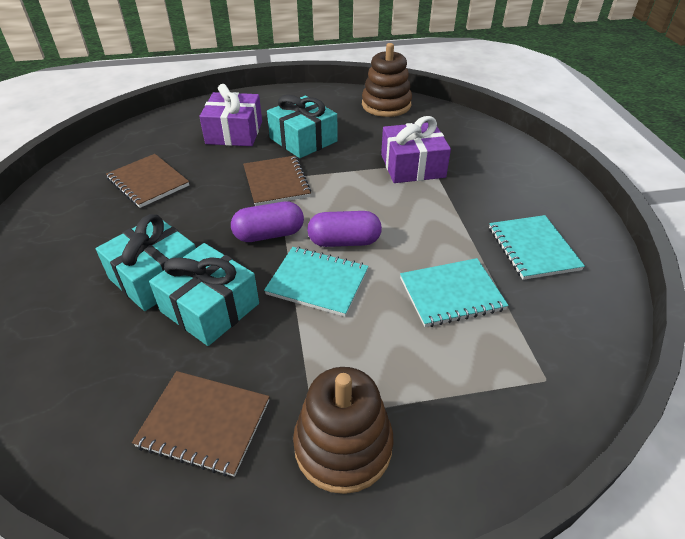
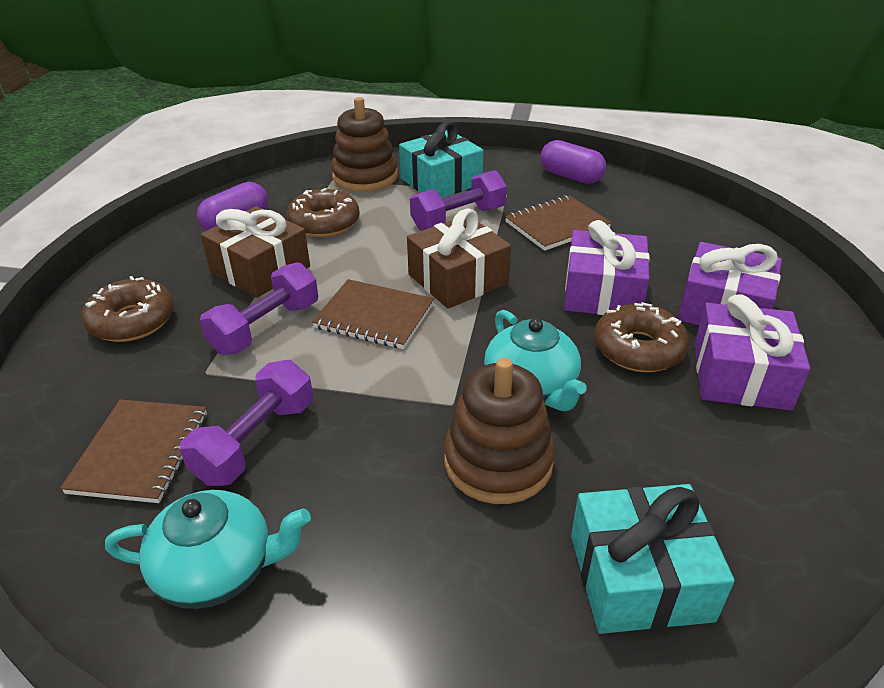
brown donut: 0 -> 3
brown gift: 0 -> 2
purple dumbbell: 0 -> 3
purple gift: 2 -> 3
turquoise gift: 3 -> 2
turquoise notebook: 3 -> 0
turquoise teapot: 0 -> 2

